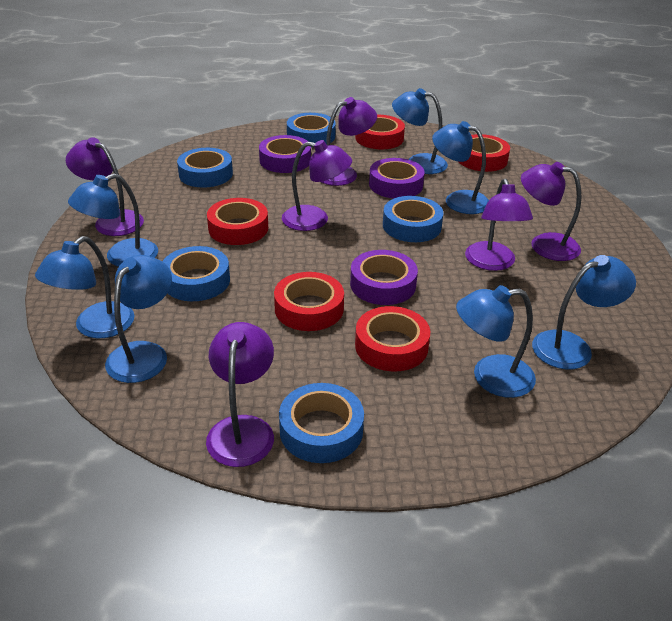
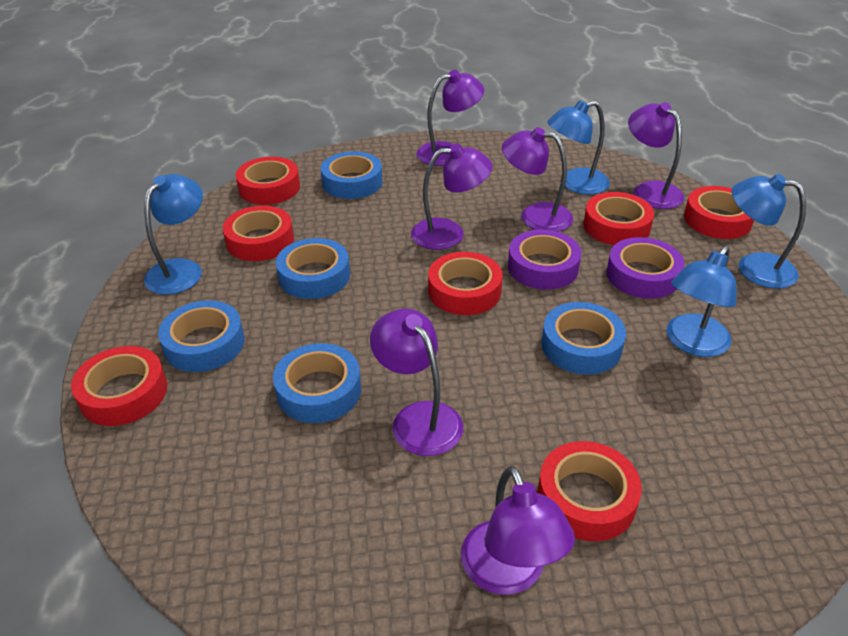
blue lamp: 7 -> 4
purple tape: 3 -> 2
red tape: 5 -> 7

